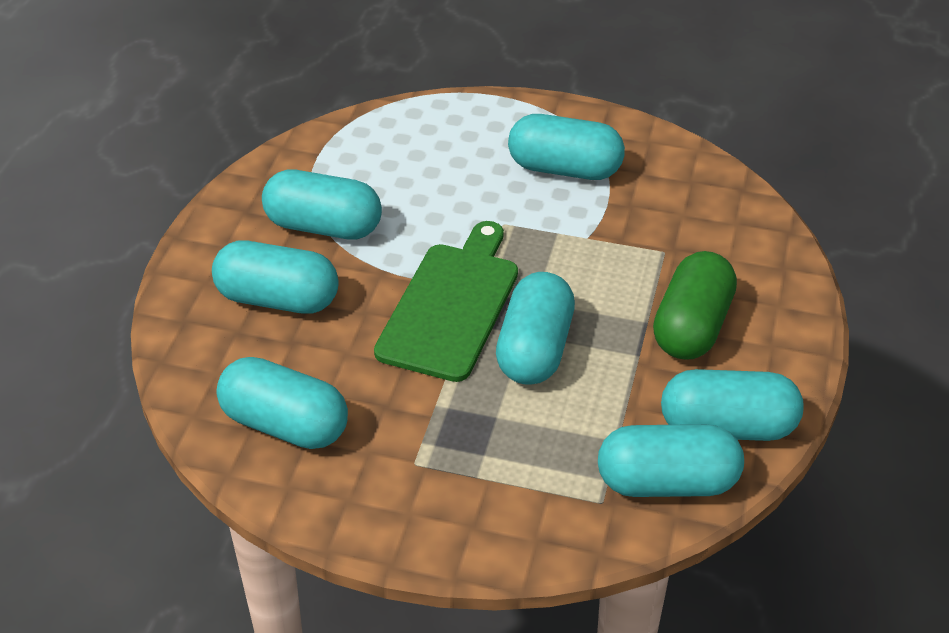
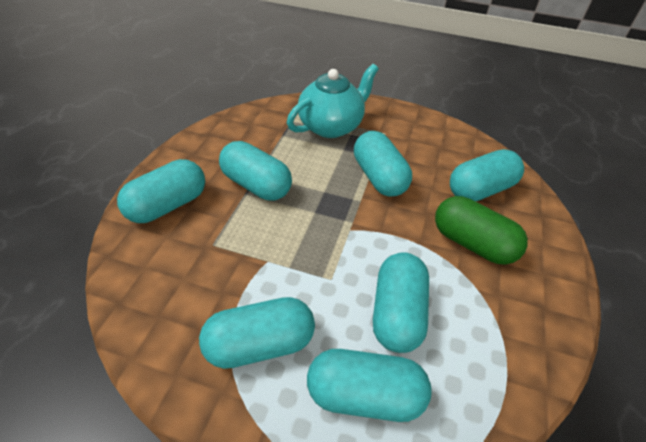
green cutting board: 1 -> 0
turquoise teapot: 0 -> 1

